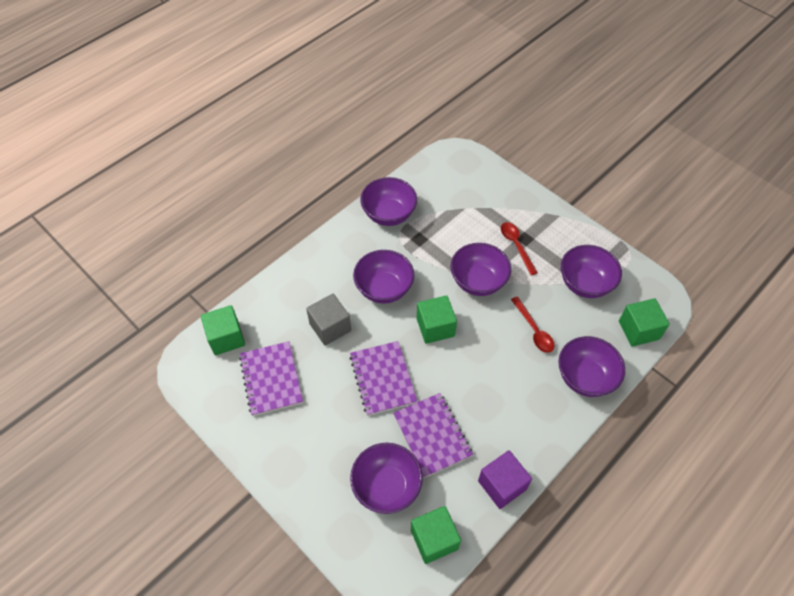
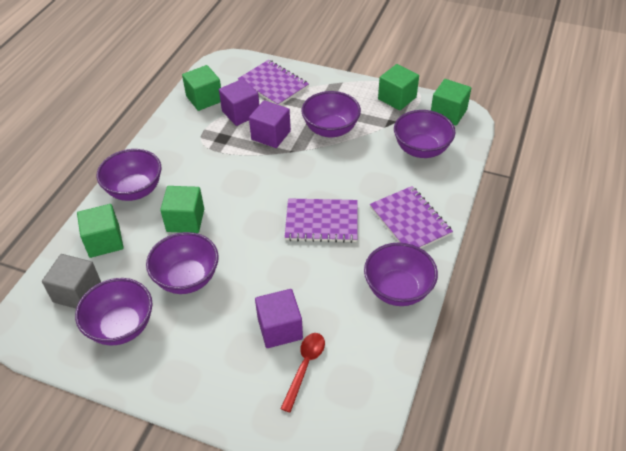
green cube: 4 -> 5
purple cube: 1 -> 3
red spoon: 2 -> 1

